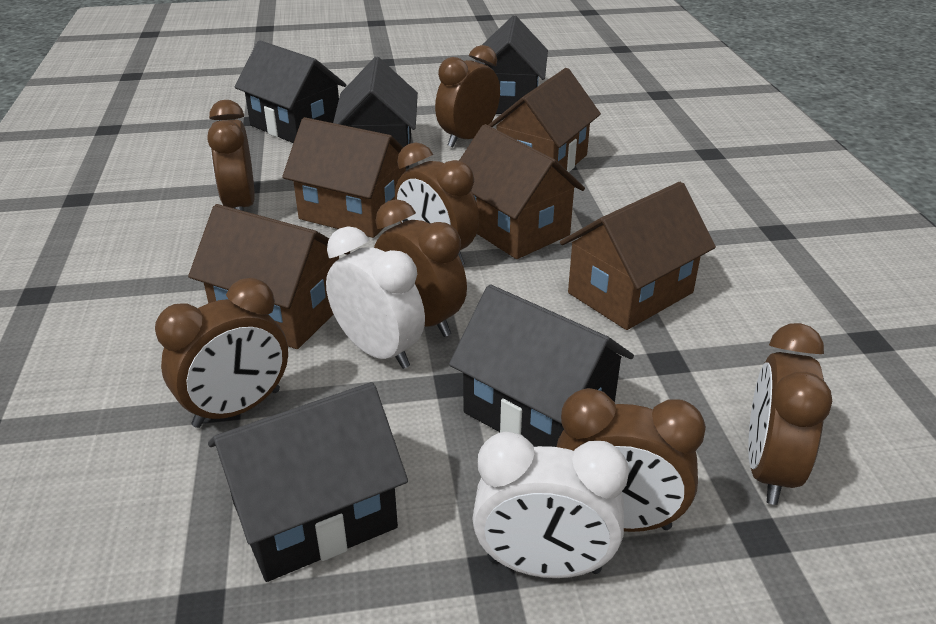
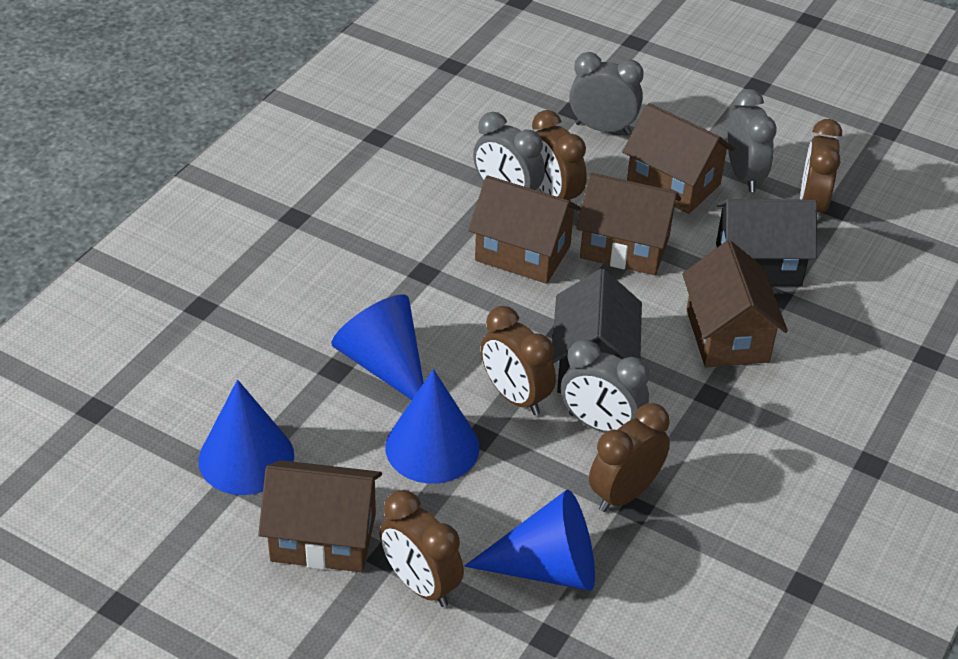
black house: 5 -> 2
blue cone: 0 -> 4
brown clock: 7 -> 5
grey clock: 0 -> 4
white clock: 2 -> 0

